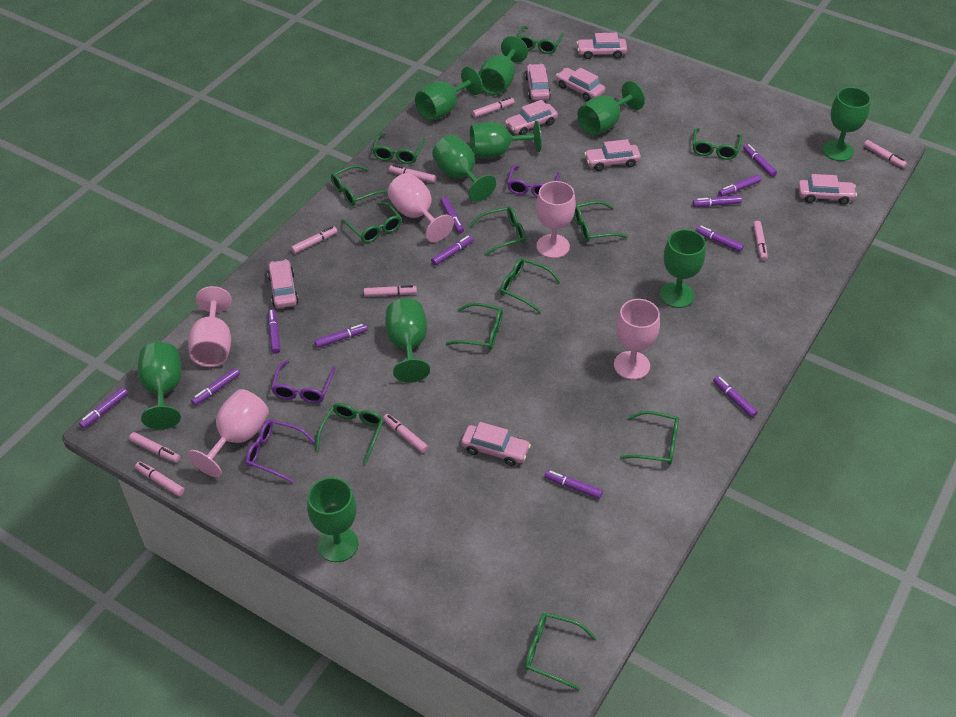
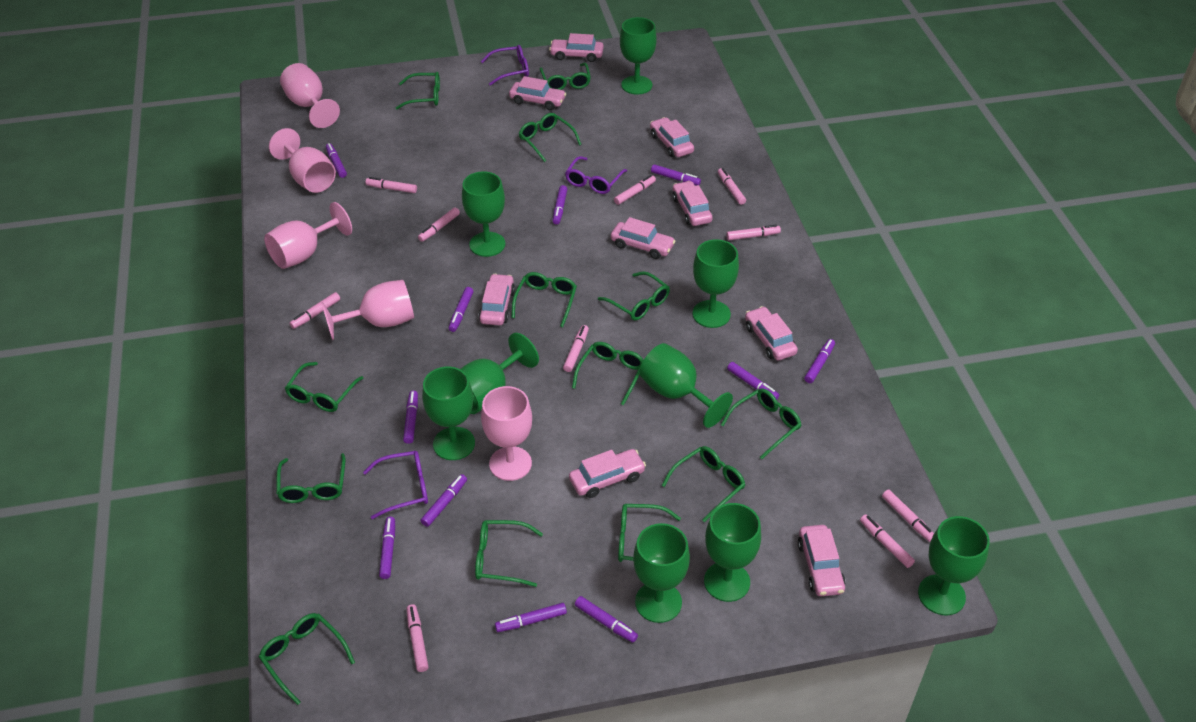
green glasses: 12 -> 13
green goblet: 10 -> 9
pink car: 8 -> 9
pink marker: 9 -> 10
purple marker: 12 -> 11

